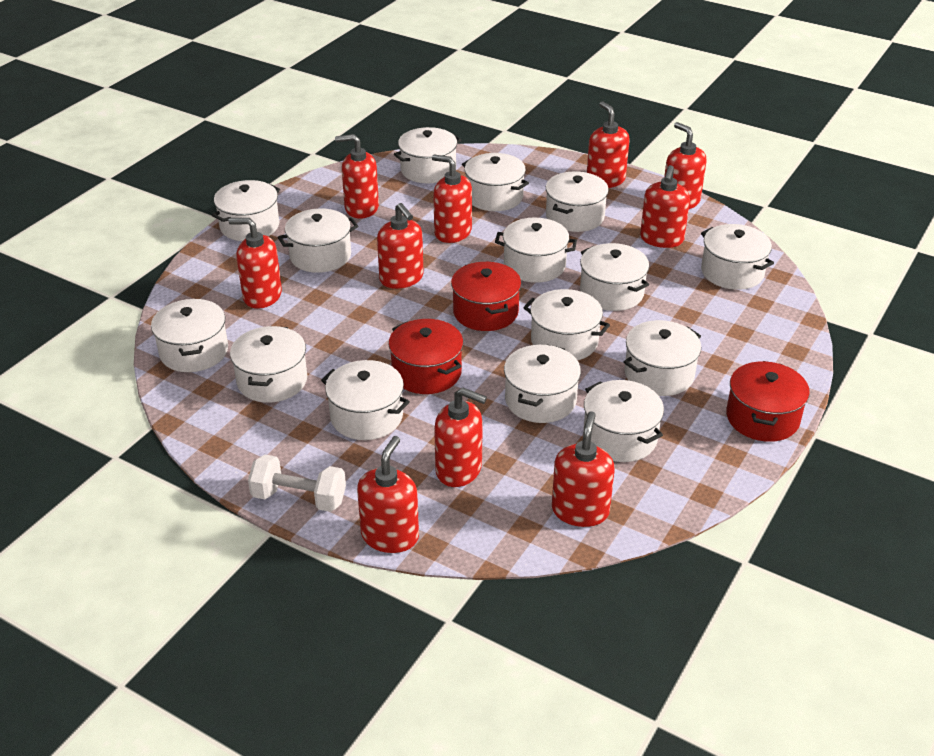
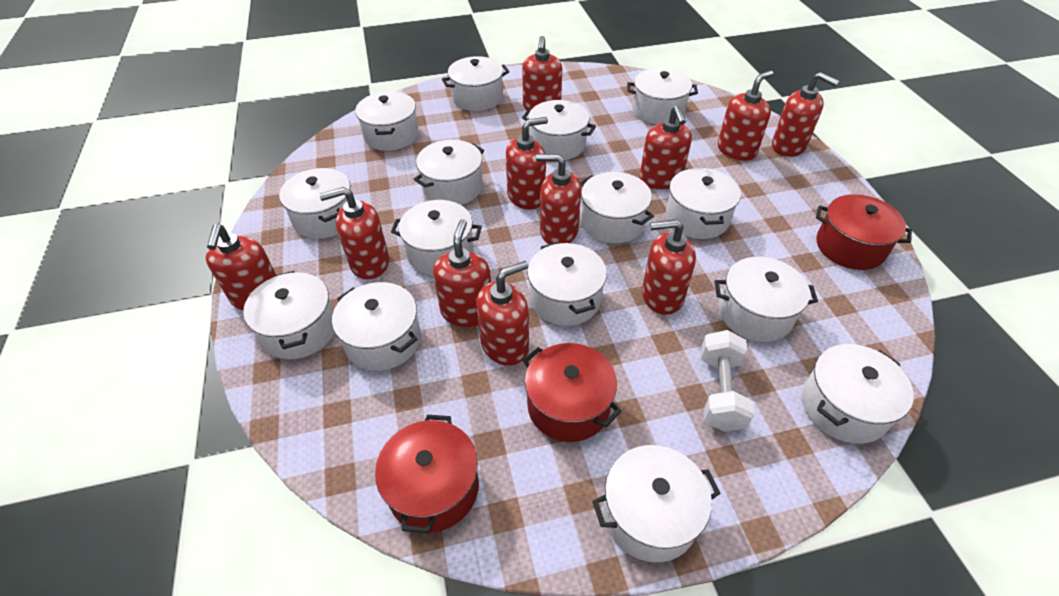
red soap dispenser: 10 -> 11

